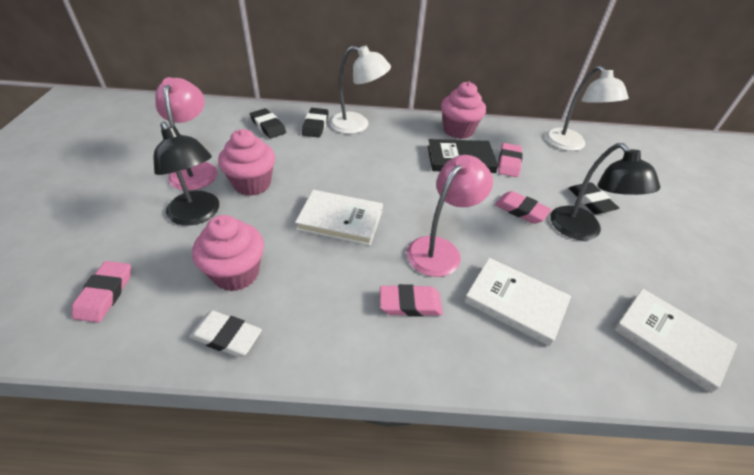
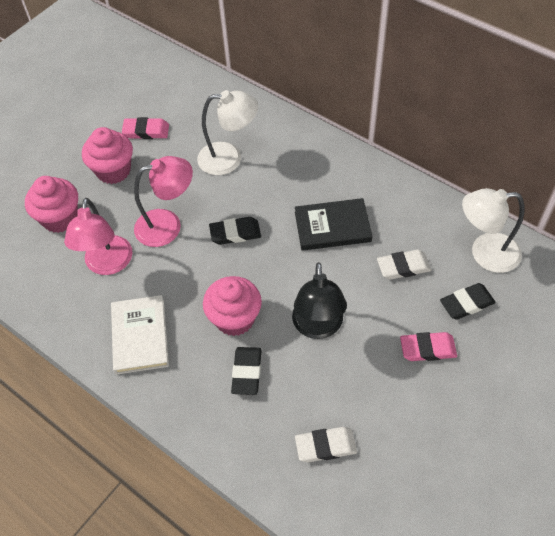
black lamp: 2 -> 1
pink eraser: 4 -> 2
white book: 3 -> 1
white eraser: 1 -> 2

